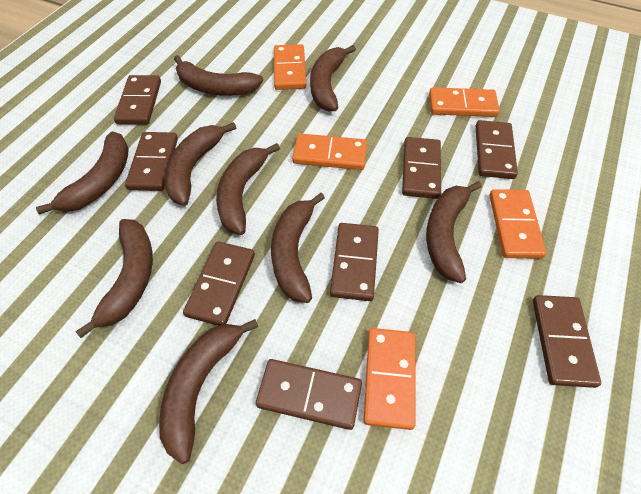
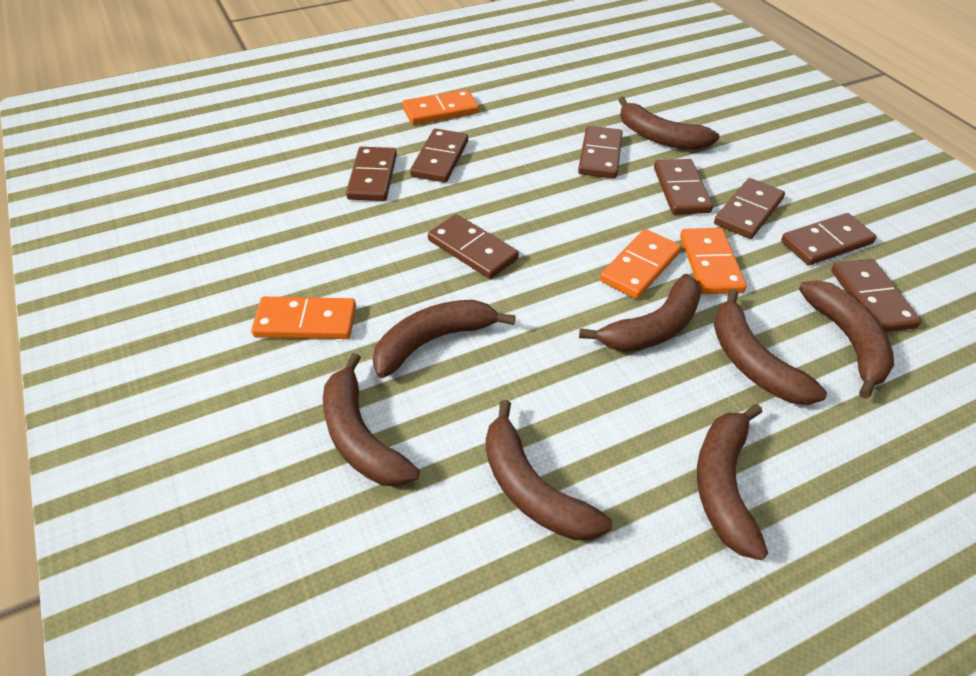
brown banana: 9 -> 8
orange domino: 5 -> 4

